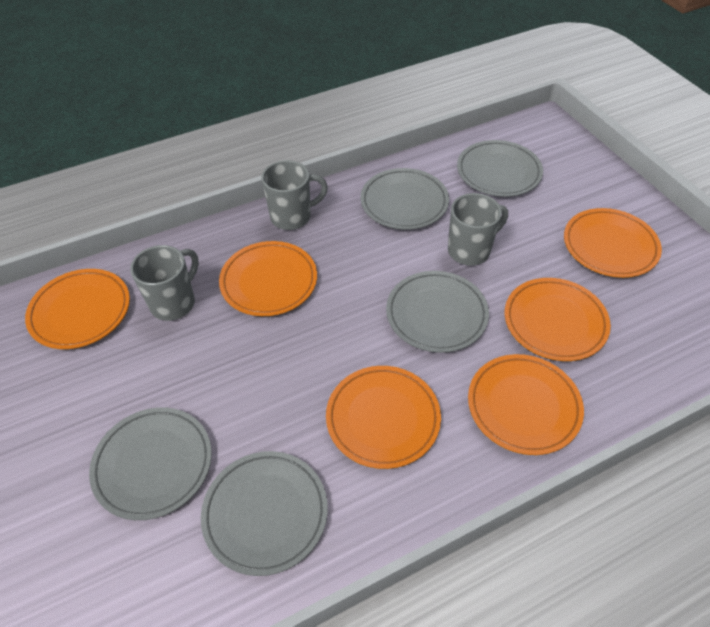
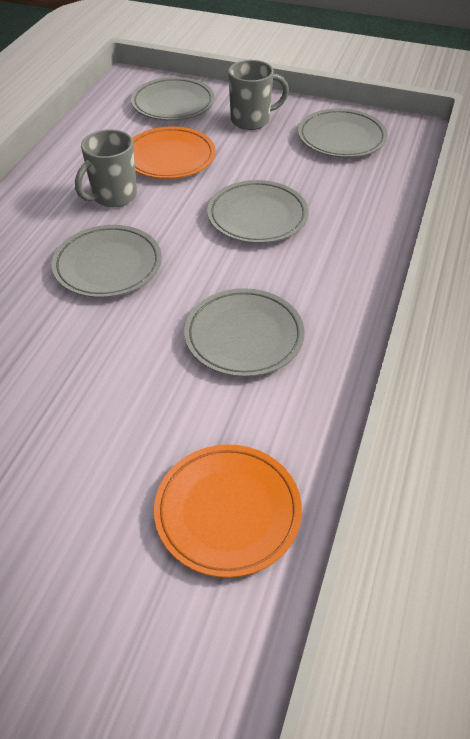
grey mug: 3 -> 2
orange plate: 6 -> 2

